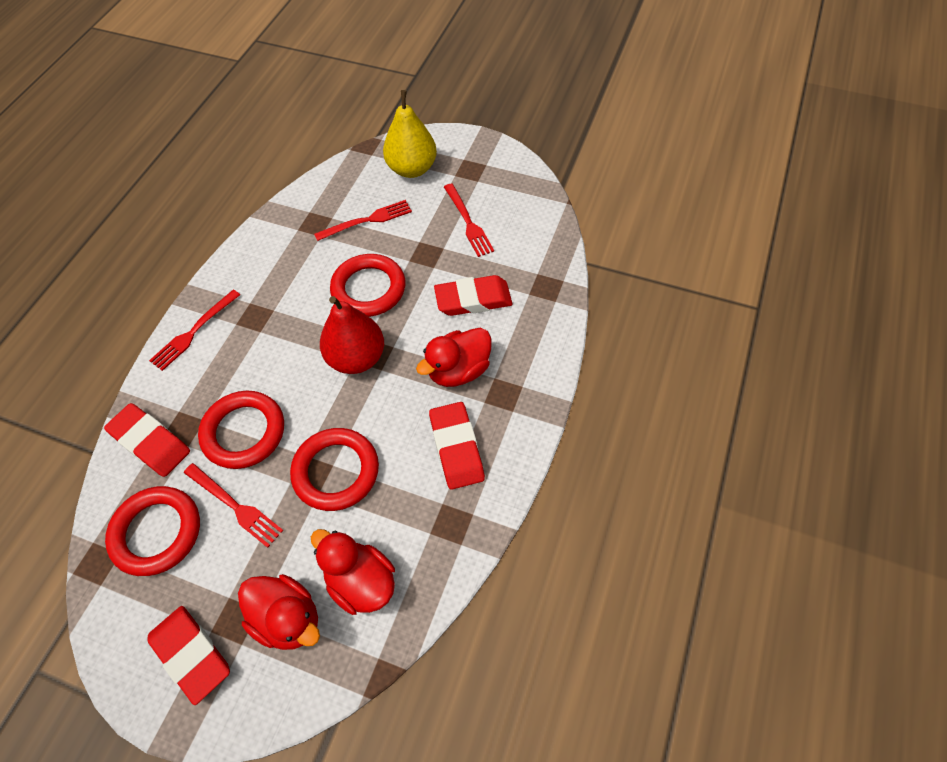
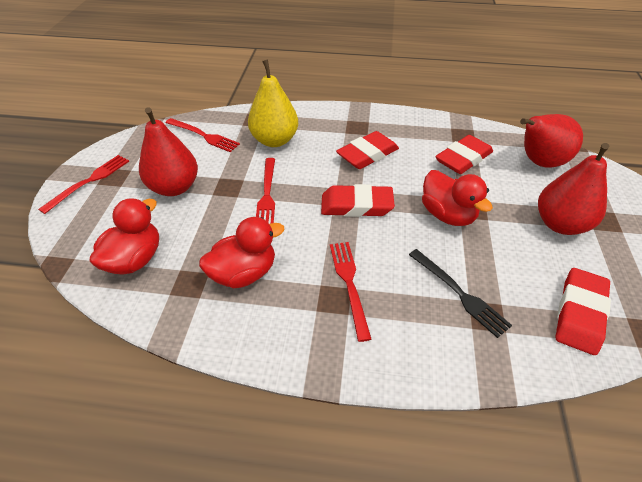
black fork: 0 -> 1
red pear: 1 -> 3
red ring: 4 -> 0

